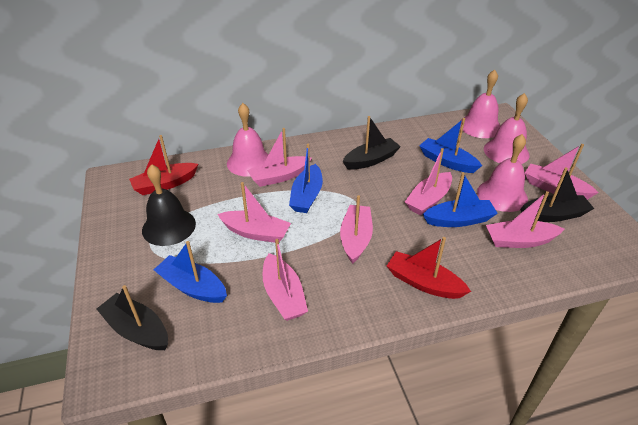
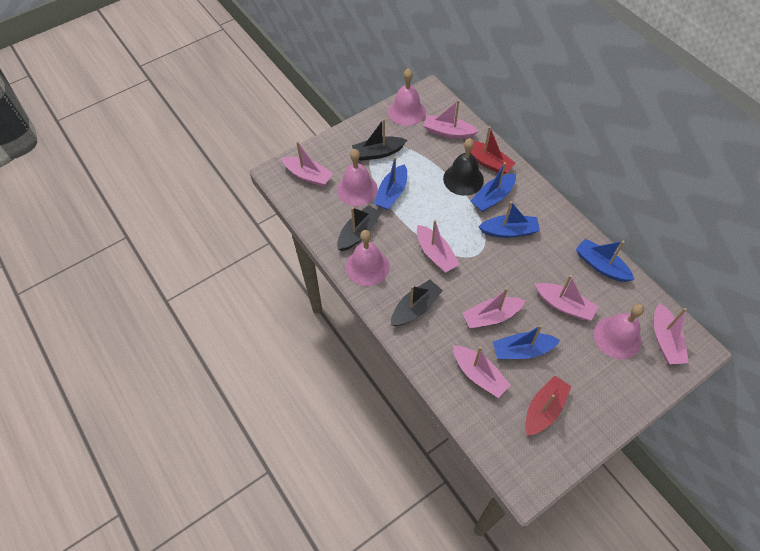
blue boat: 4 -> 5

